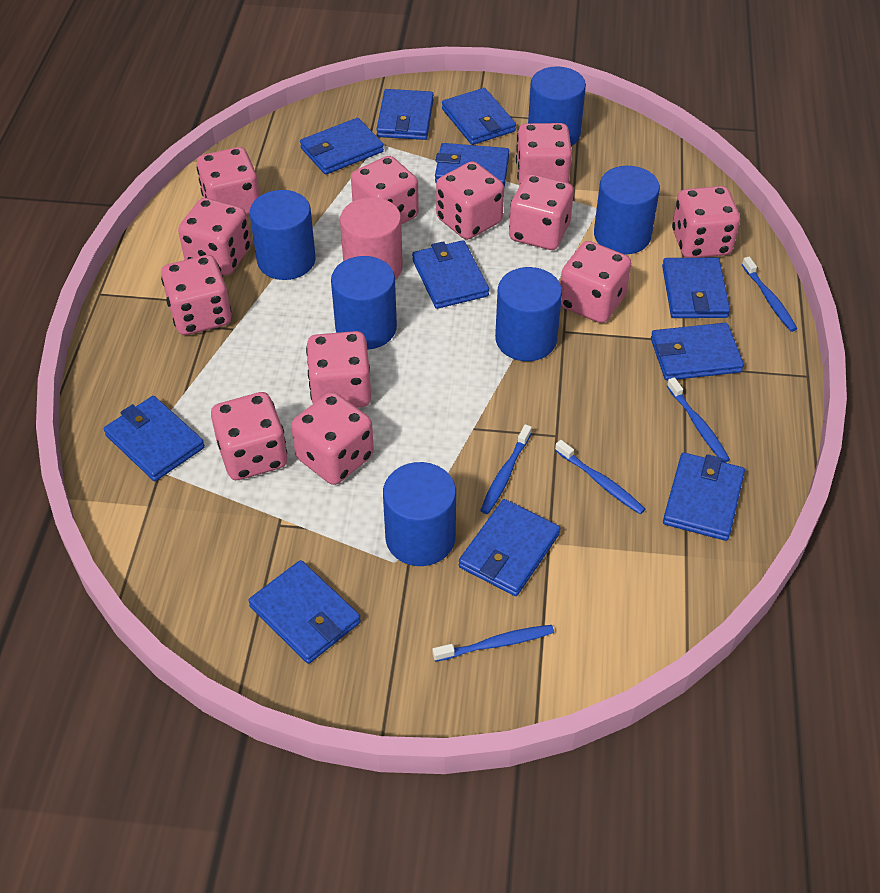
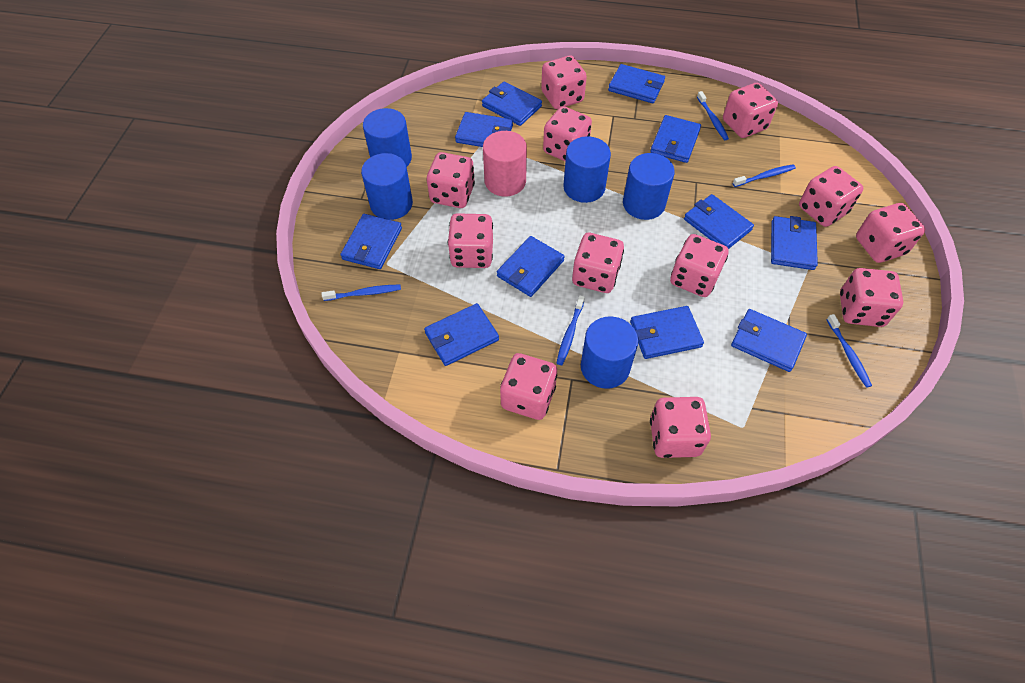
blue cylinder: 6 -> 5

